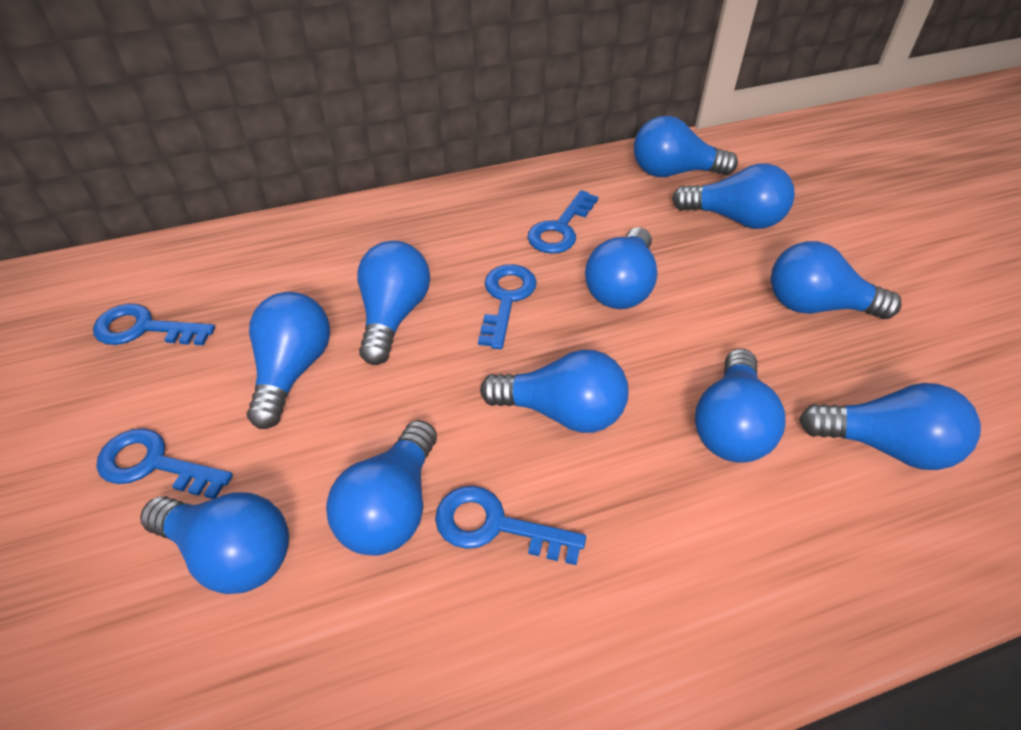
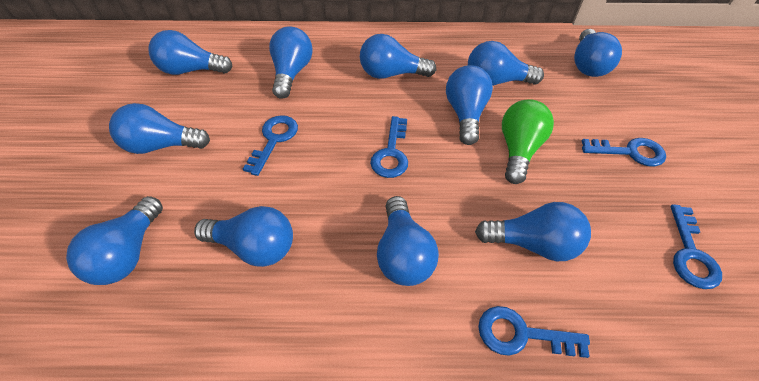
green light bulb: 0 -> 1

